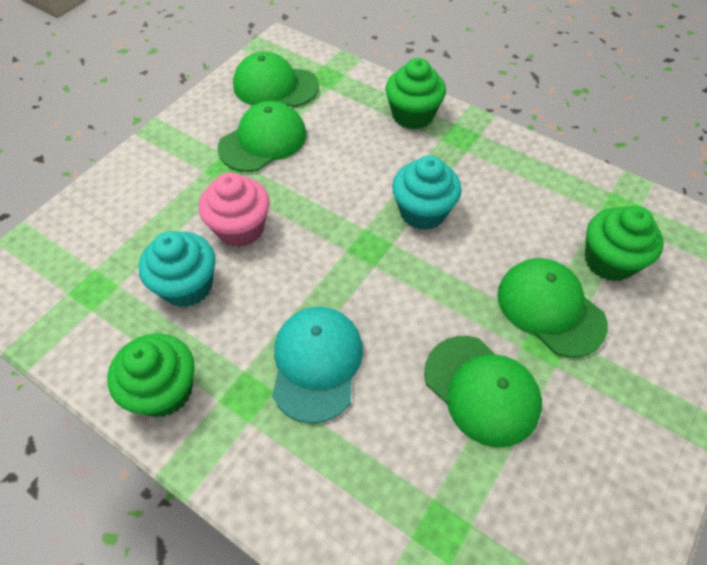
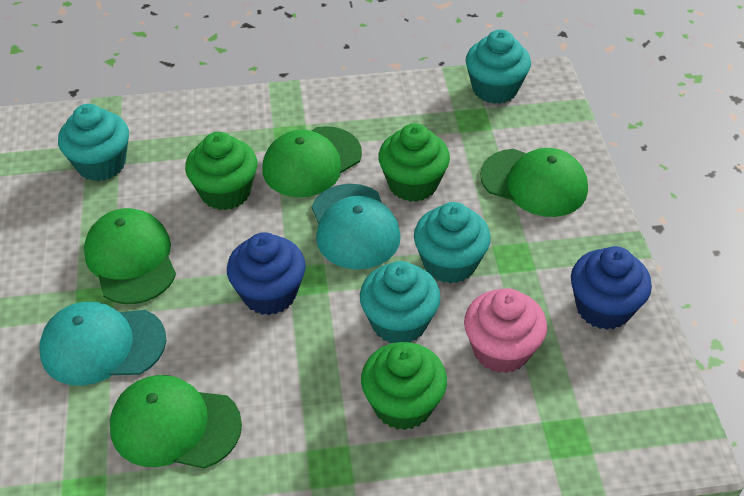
blue cupcake: 0 -> 2
turquoise cap: 1 -> 2
turquoise cupcake: 2 -> 4

